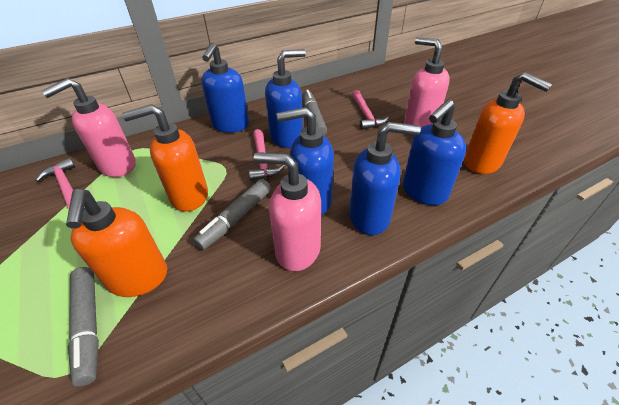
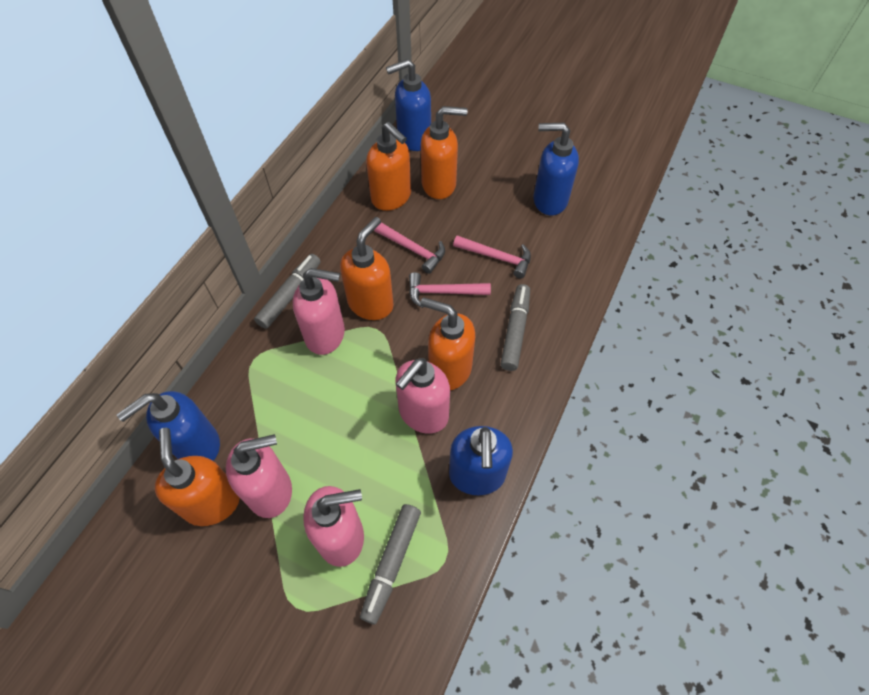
blue soap dispenser: 5 -> 4
orange soap dispenser: 3 -> 5
pink soap dispenser: 3 -> 4

